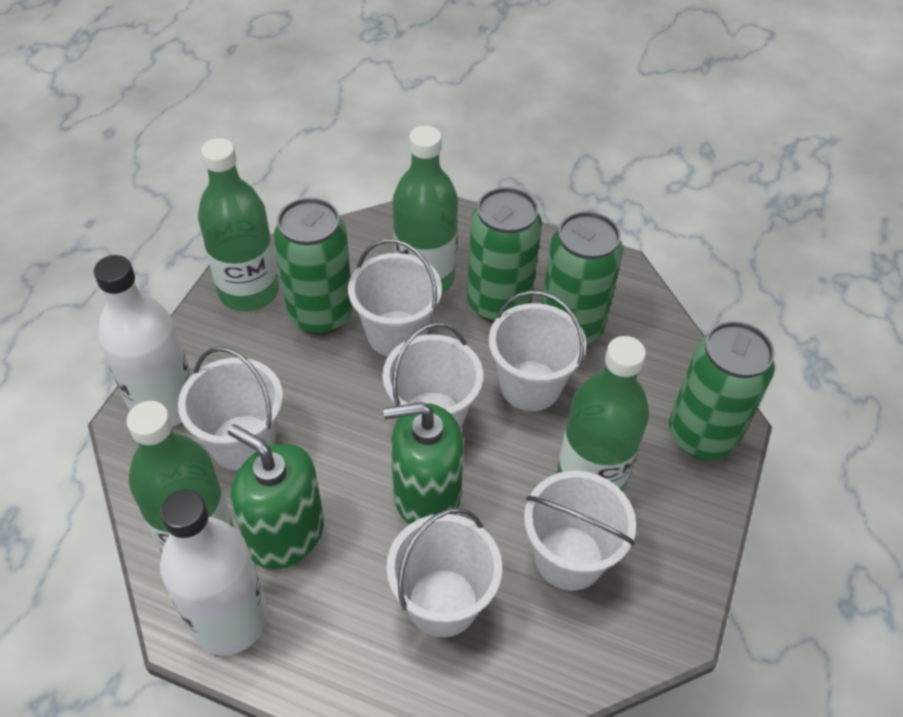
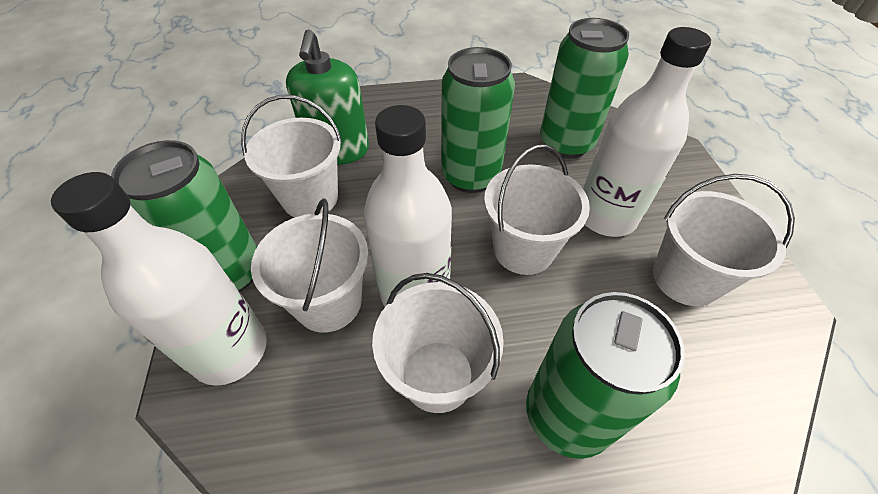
green bottle: 4 -> 0
green soap dispenser: 2 -> 1
white bottle: 2 -> 3
white bucket: 6 -> 5

